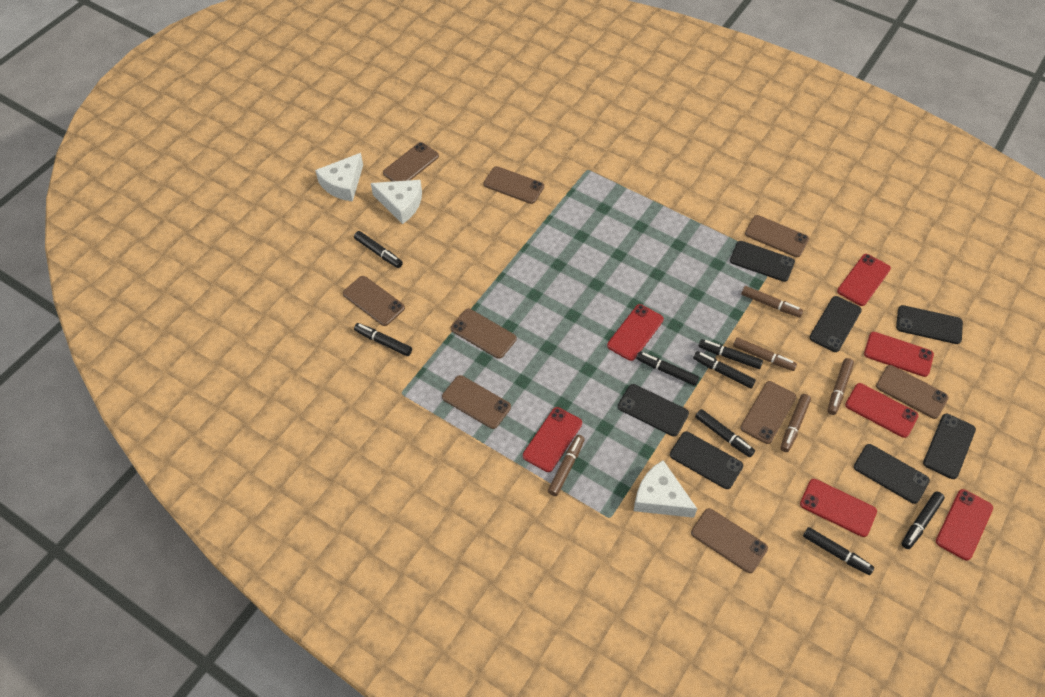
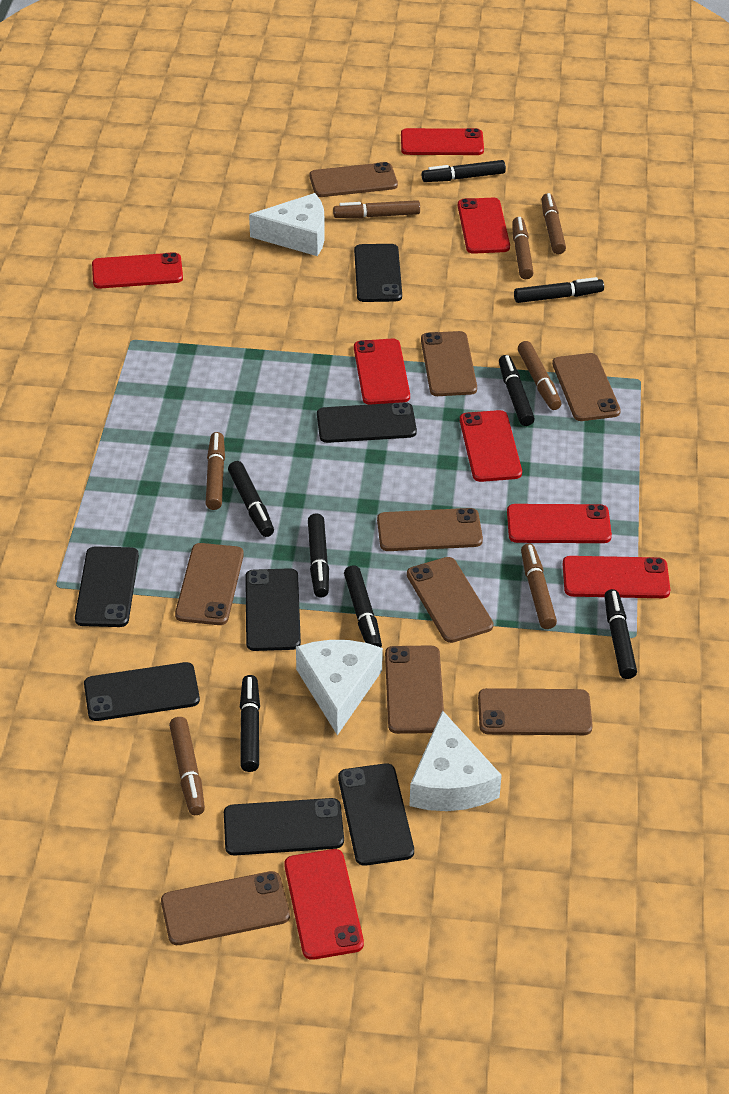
brown marker: 5 -> 7
red phone: 7 -> 8

